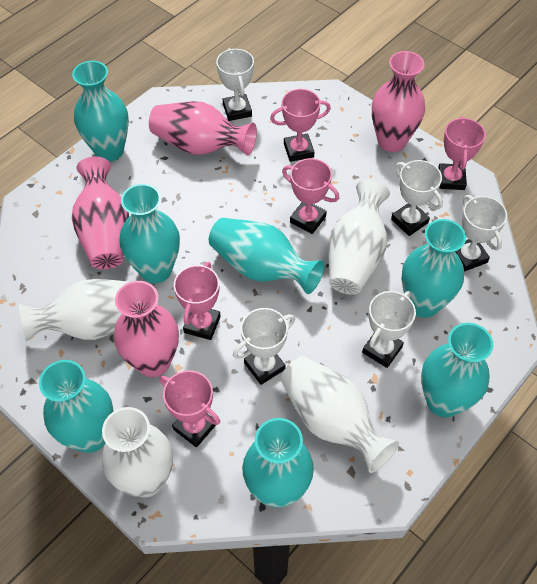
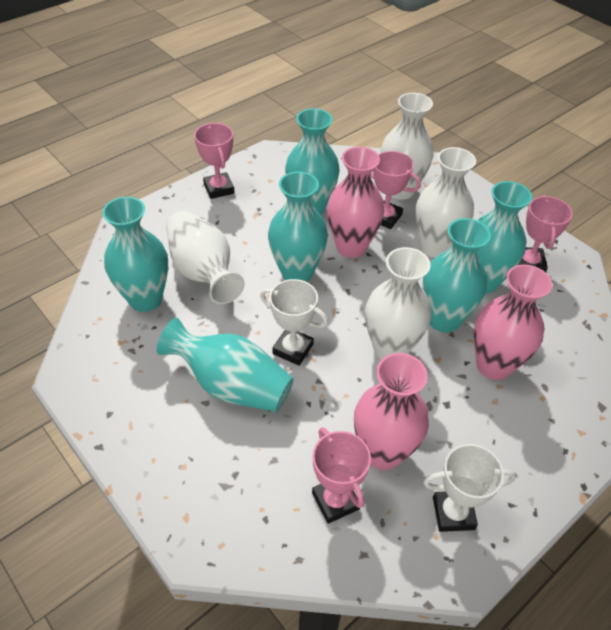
pink trophy: 5 -> 4
pink vase: 4 -> 3
turquoise vase: 7 -> 6
white trophy: 5 -> 2

